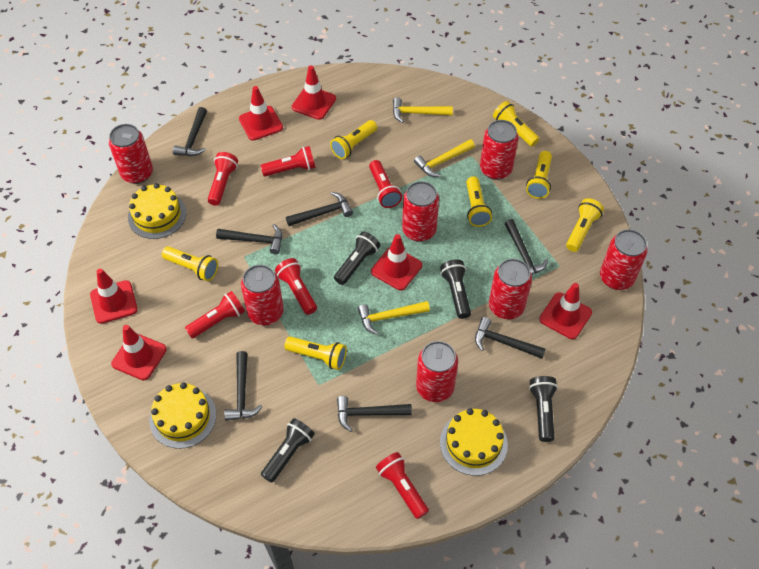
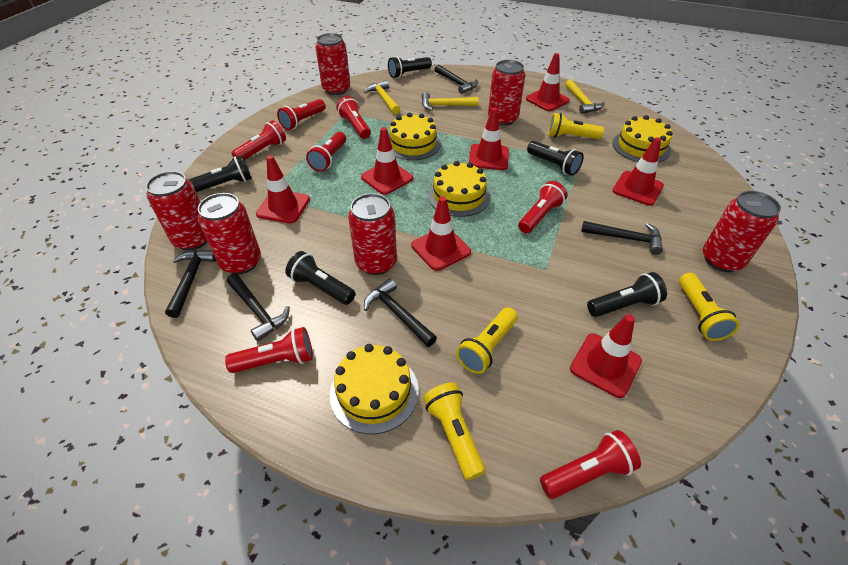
black flashlight: 4 -> 5
black hammer: 7 -> 5
red can: 7 -> 6
red flashlight: 6 -> 7
red traffic cone: 6 -> 7
yellow cake: 3 -> 4
yellow flashlight: 7 -> 4

